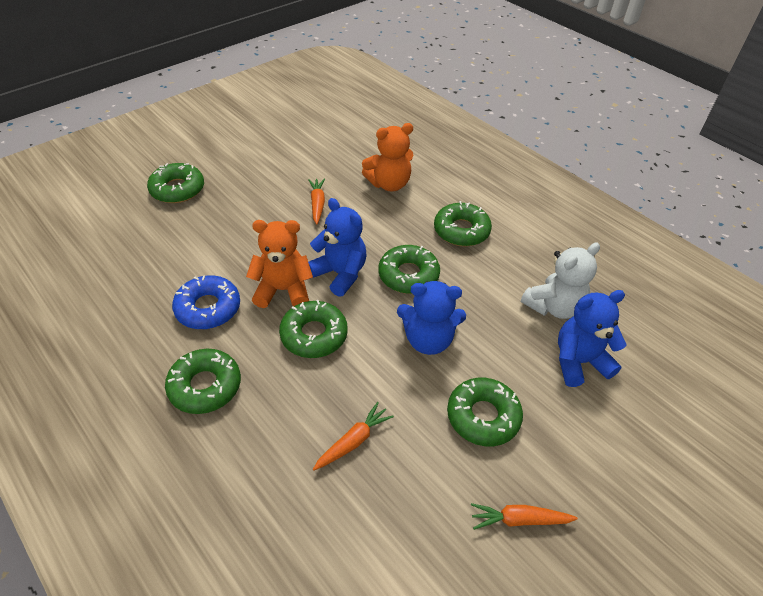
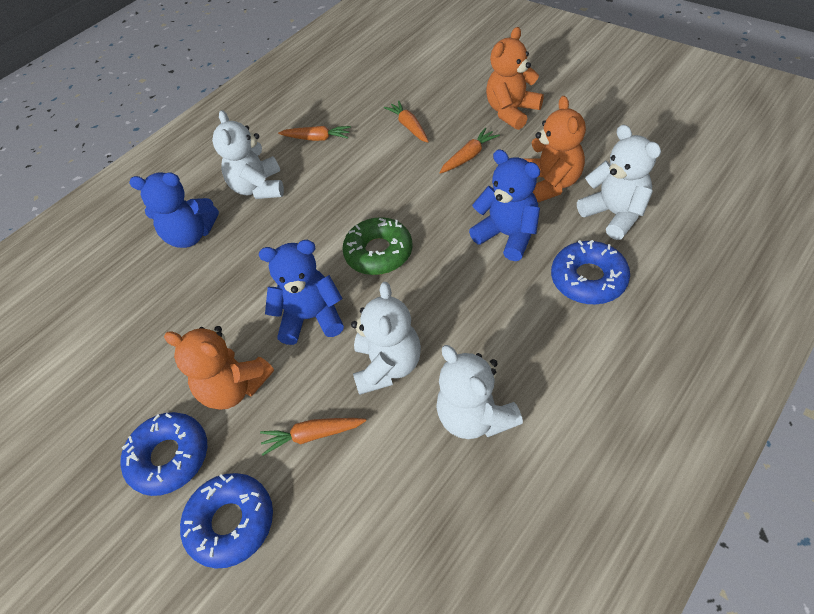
blue donut: 1 -> 3
green donut: 6 -> 1
orange carrot: 3 -> 4
orange teddy bear: 2 -> 3
white teddy bear: 1 -> 4

